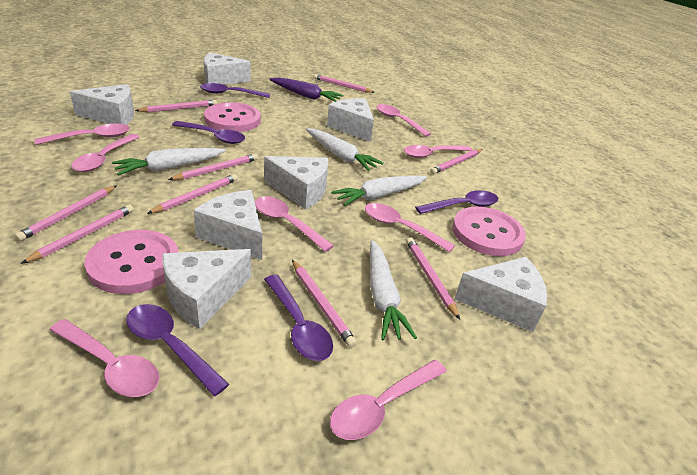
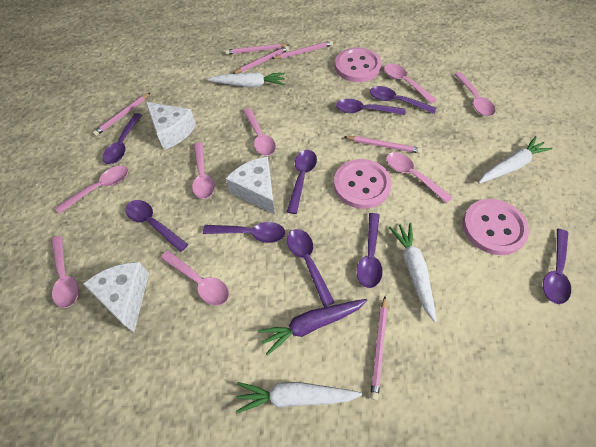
pink pencil: 9 -> 6
purple spoon: 5 -> 9
white cheese: 7 -> 3

